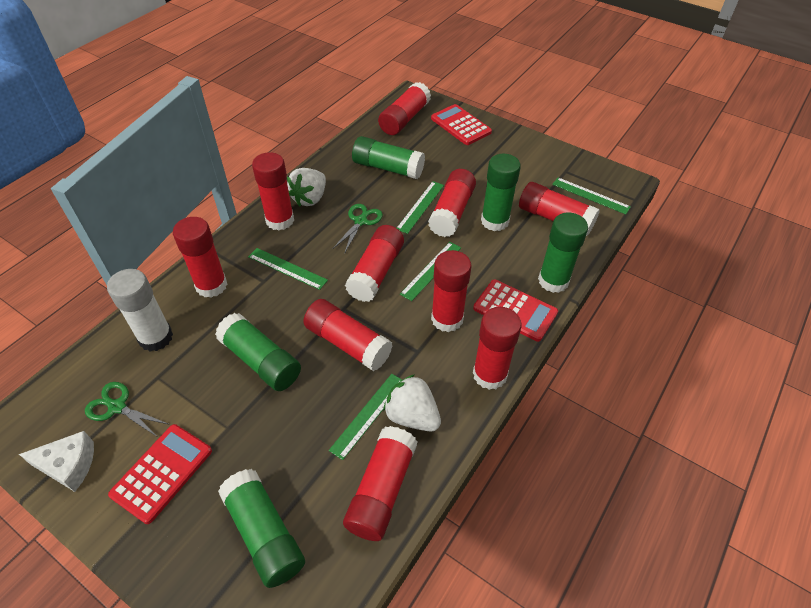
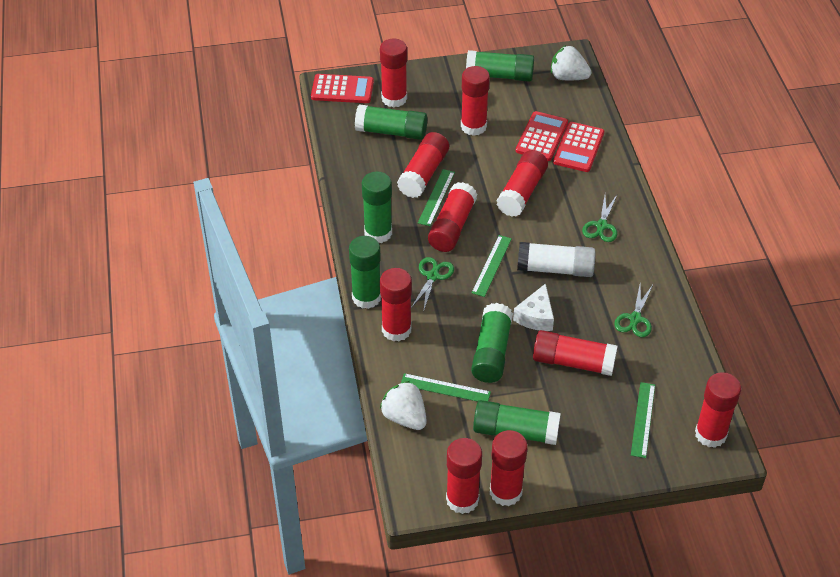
green glue stick: 5 -> 6
green ruler: 5 -> 4
green scissors: 2 -> 3

